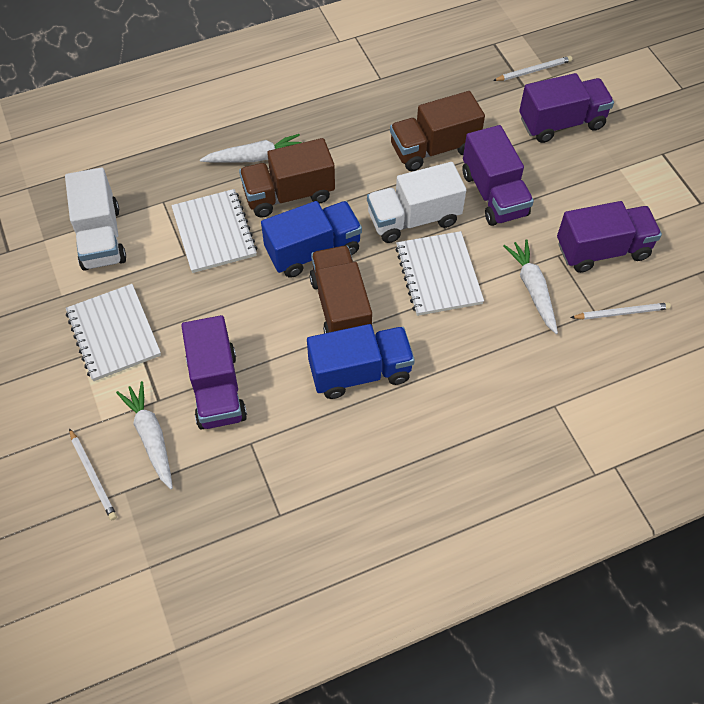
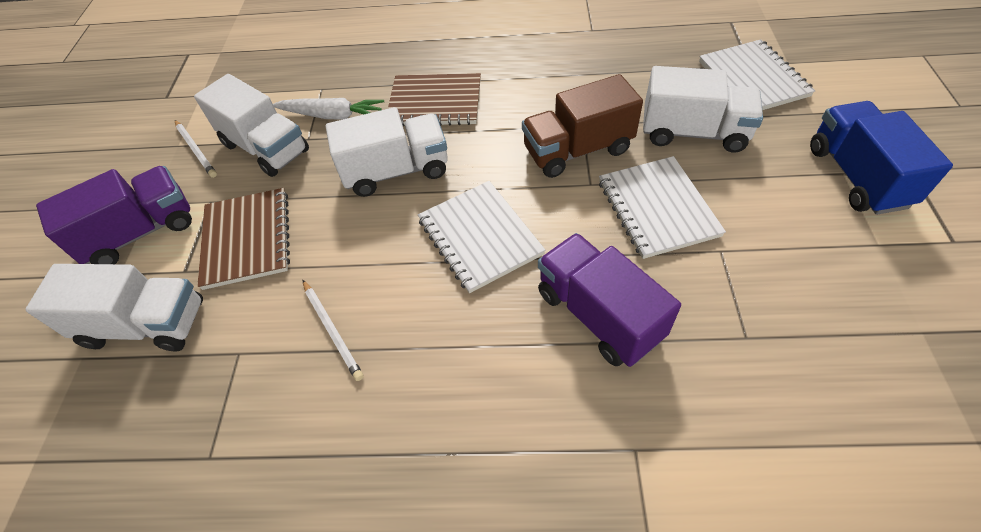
blue truck: 2 -> 1
brown notebook: 0 -> 2
brown truck: 3 -> 1
purple truck: 4 -> 2
white carrot: 3 -> 1
white pencil: 3 -> 2
white truck: 2 -> 4

